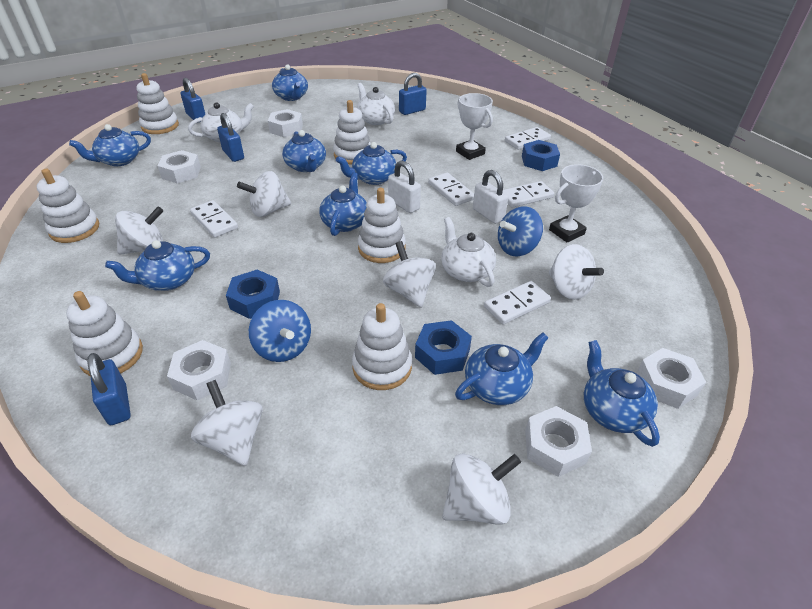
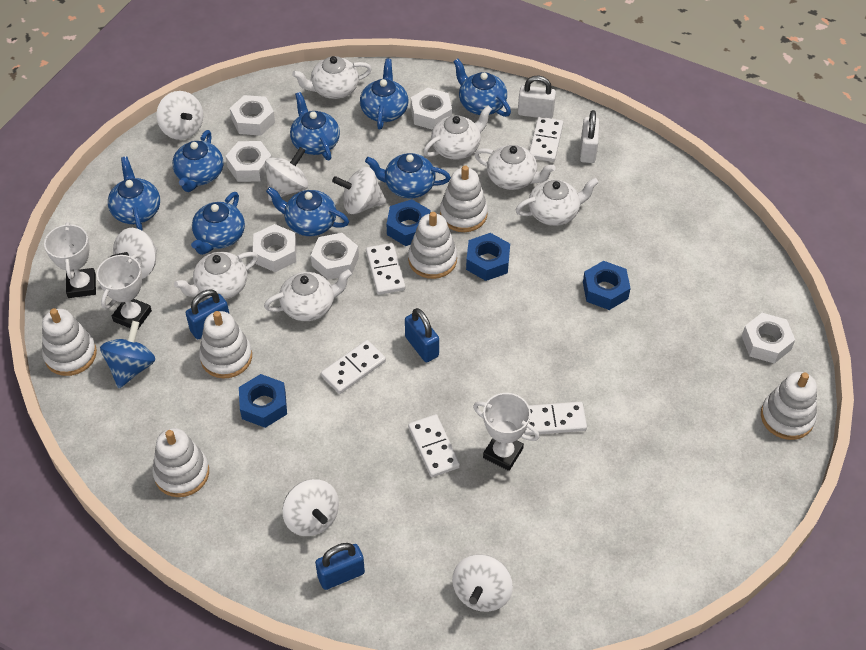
blue nut: 3 -> 4
blue padlock: 4 -> 3
blue spinning top: 2 -> 1
white nut: 5 -> 6
white teapot: 3 -> 6
white trophy: 2 -> 3

